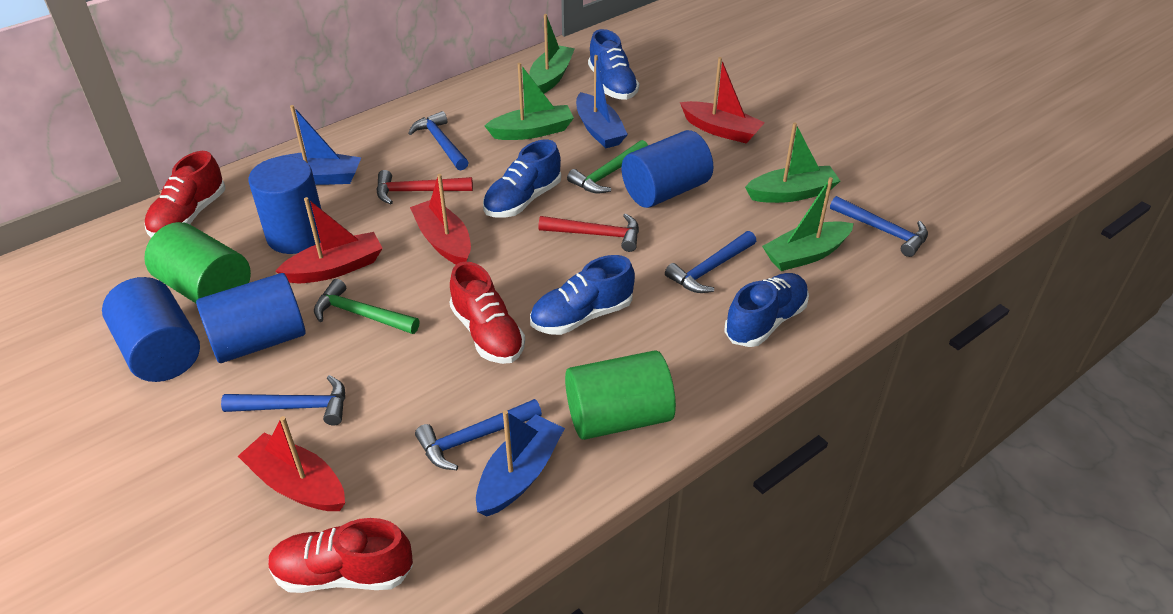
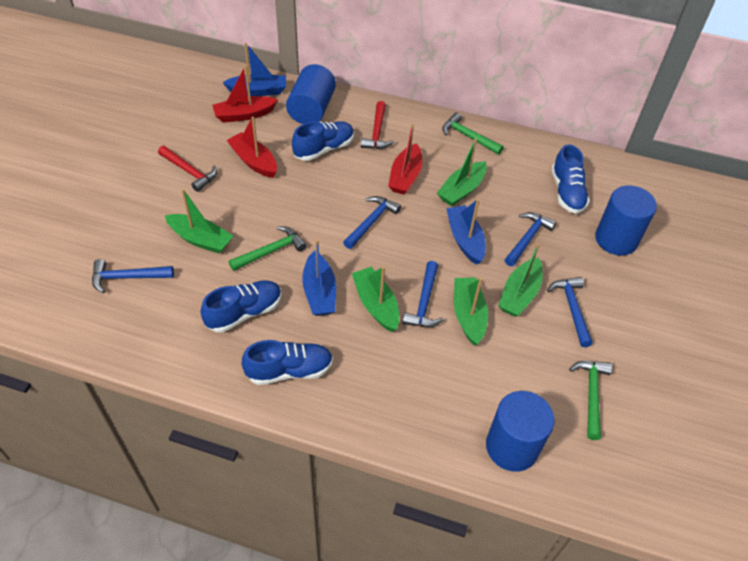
blue cylinder: 4 -> 3
green boat: 4 -> 5
green cylinder: 2 -> 0
green hammer: 2 -> 3
red boat: 4 -> 3
red shoe: 3 -> 0

